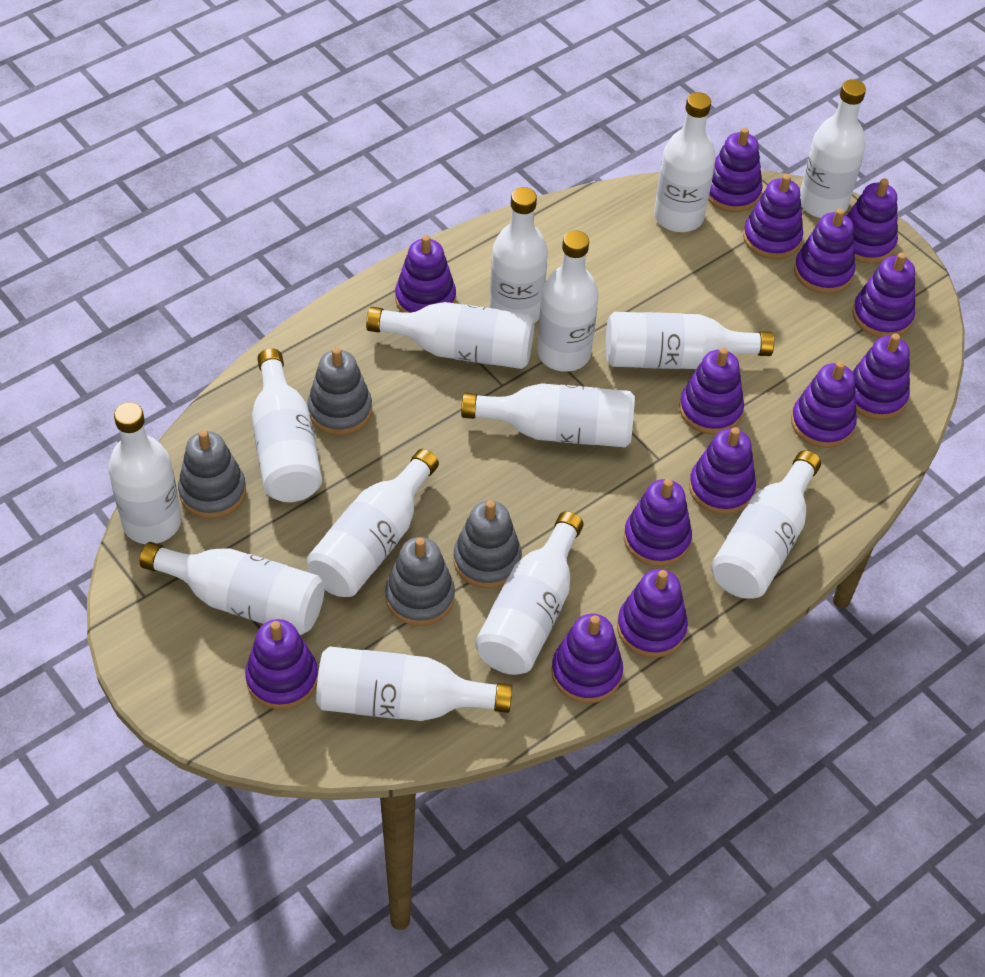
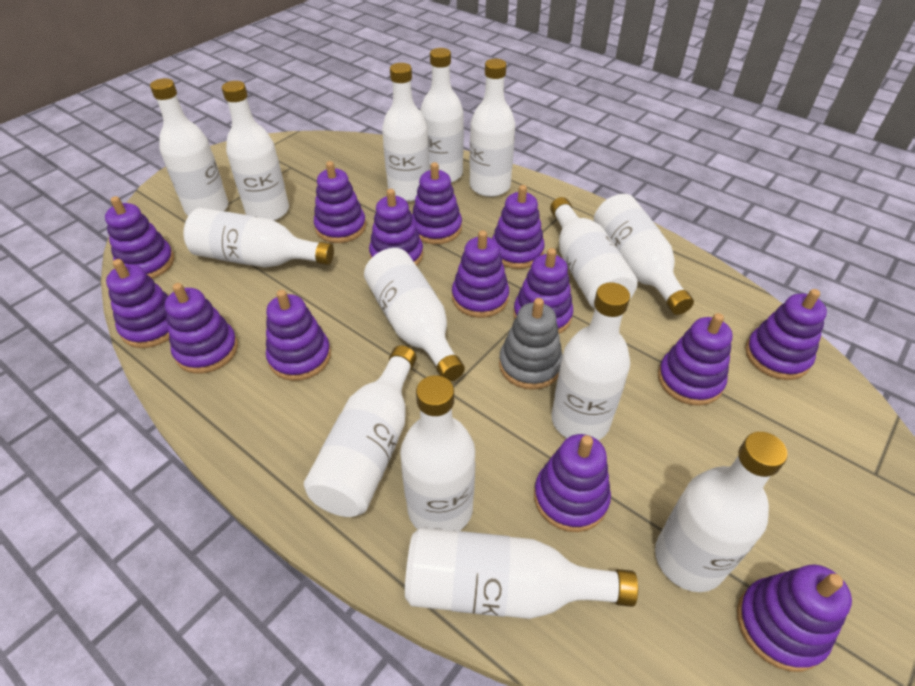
grey stacking toy: 4 -> 1

